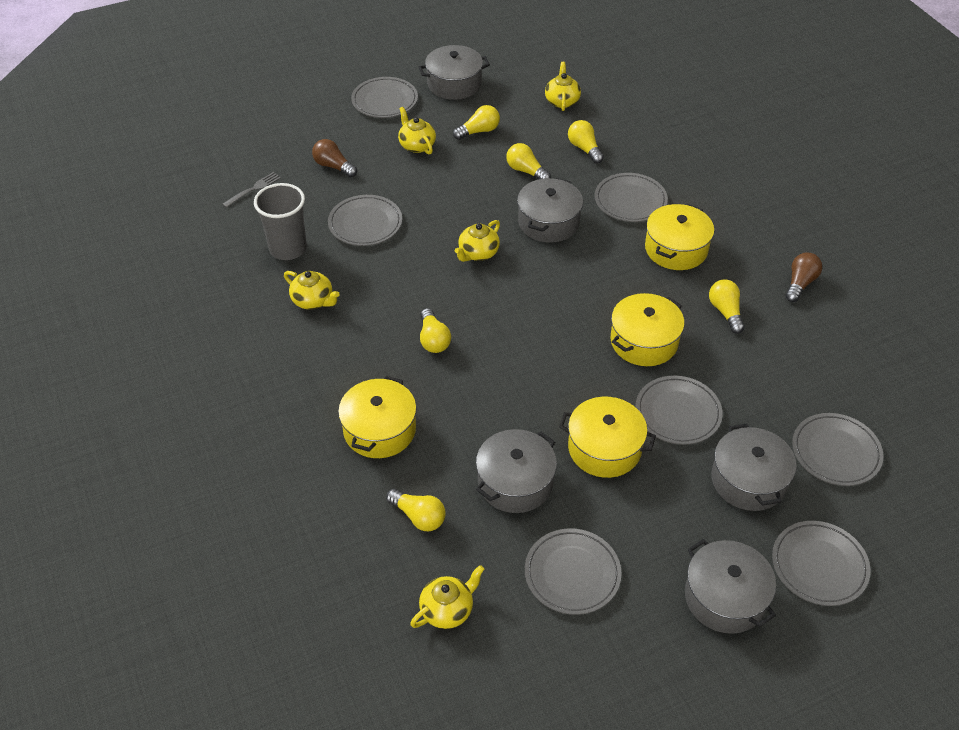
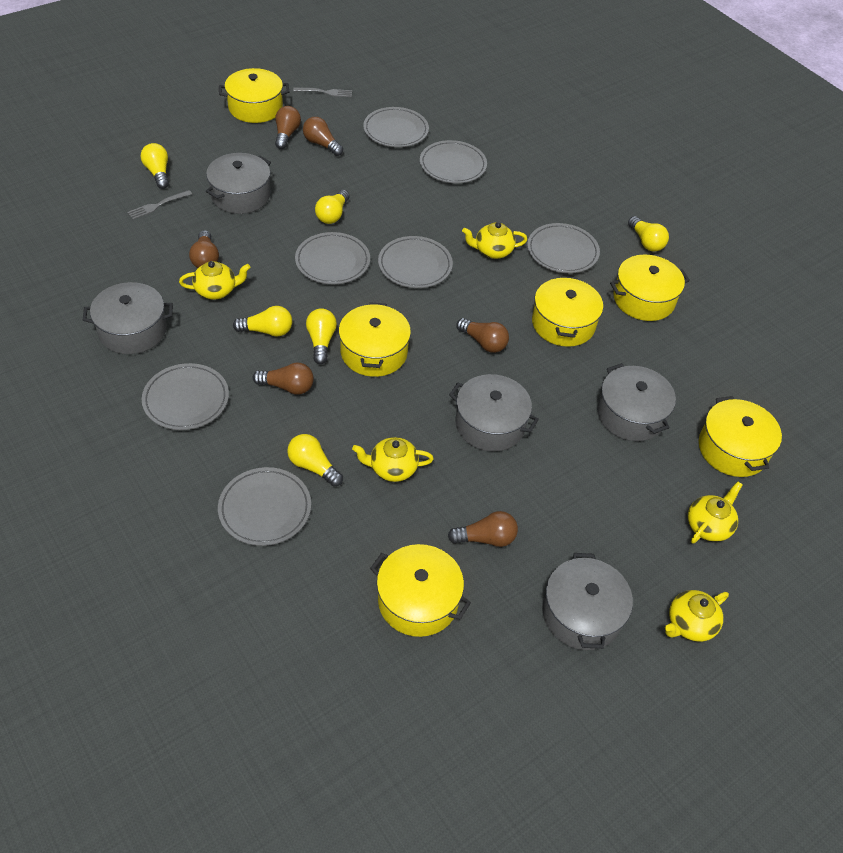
brown light bulb: 2 -> 6
grey cup: 1 -> 0
grey fork: 1 -> 2
yellow pot: 4 -> 6

